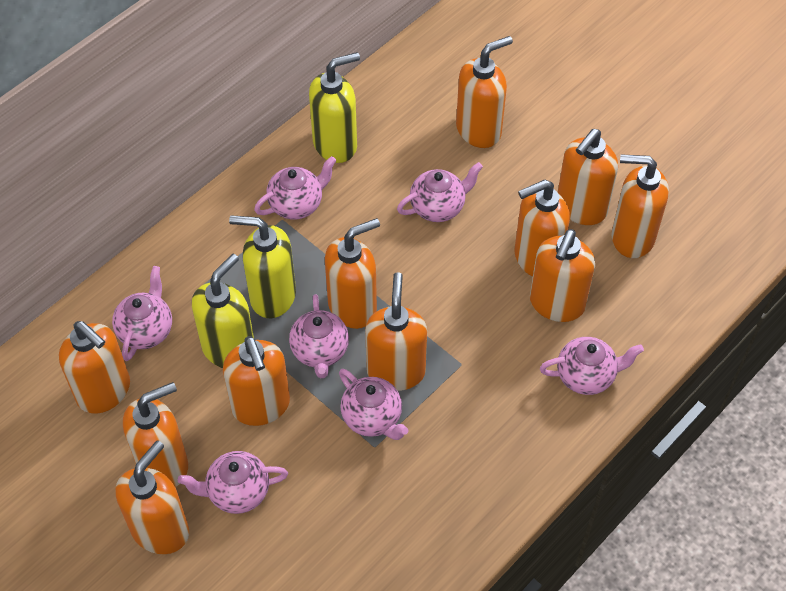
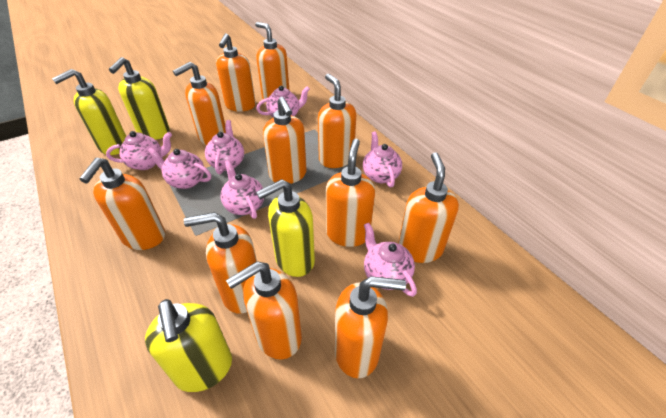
yellow soap dispenser: 3 -> 4

